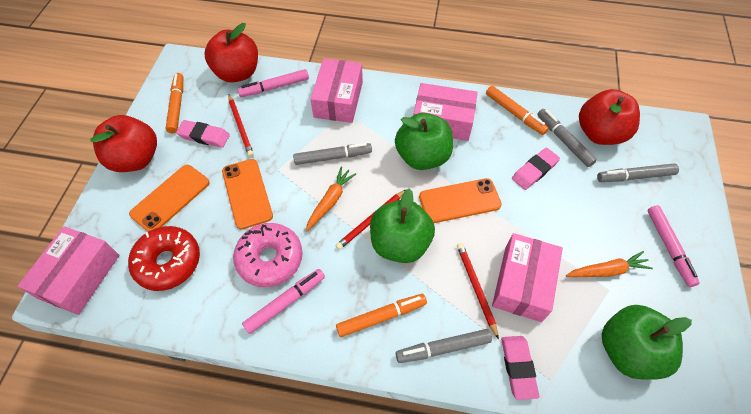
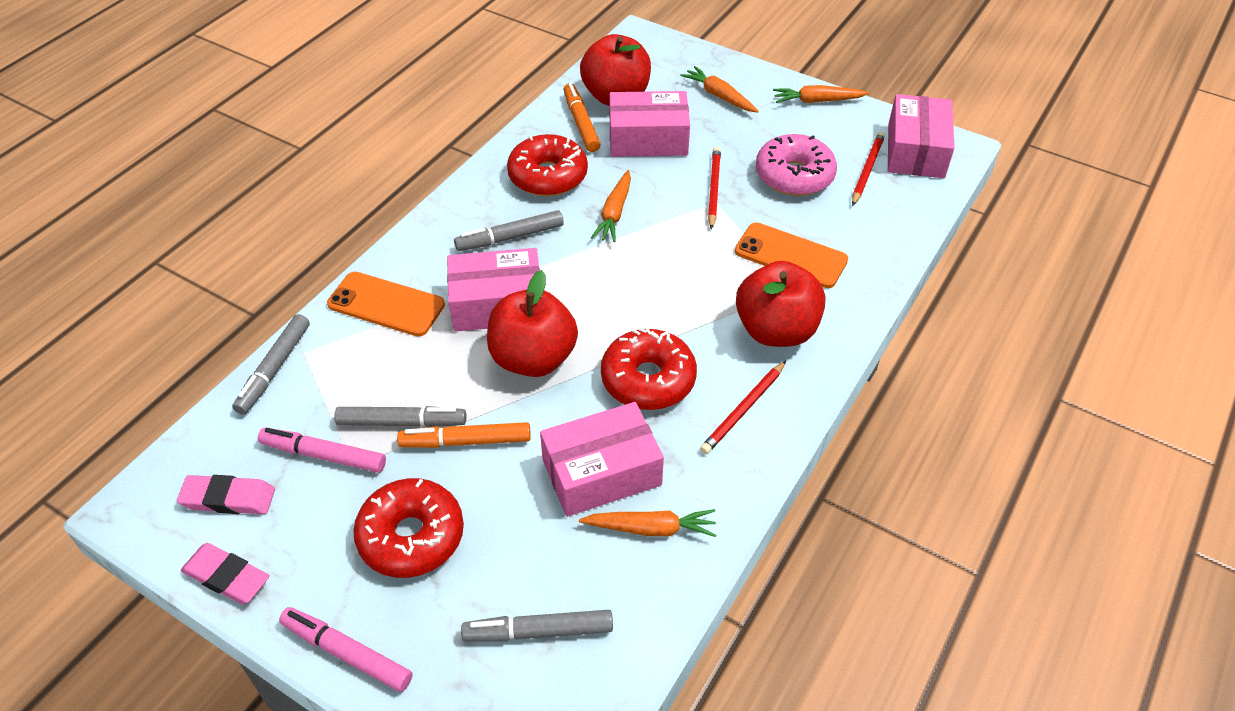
green apple: 3 -> 0
orange carrot: 2 -> 4
orange marker: 3 -> 2
orange phone: 3 -> 2
pink eraser: 3 -> 2
pink marker: 3 -> 2
red donut: 1 -> 3

